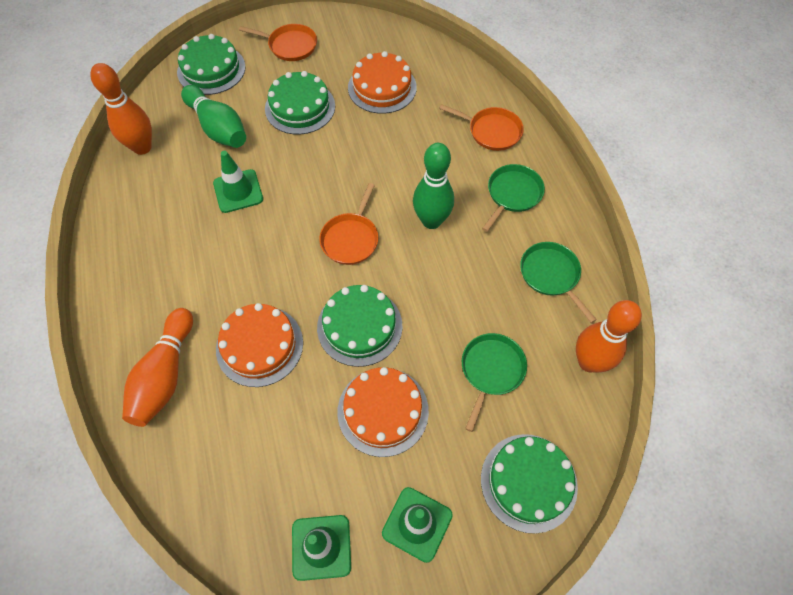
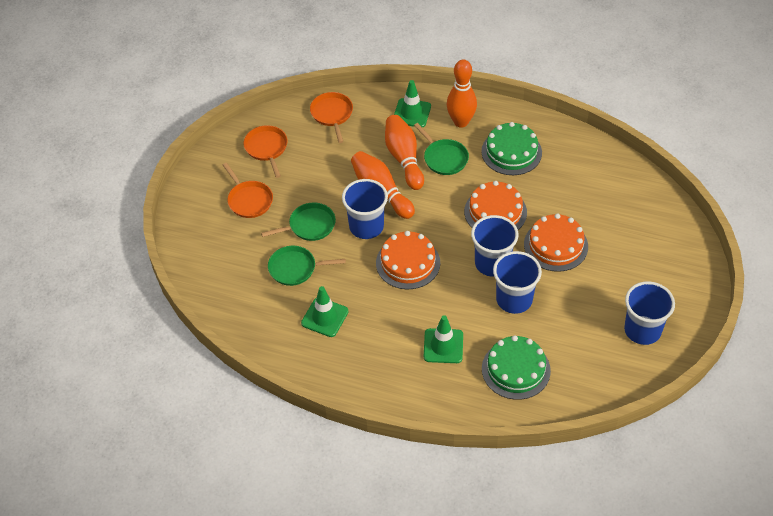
blue cup: 0 -> 4
green bowling pin: 2 -> 0
green cake: 4 -> 2

